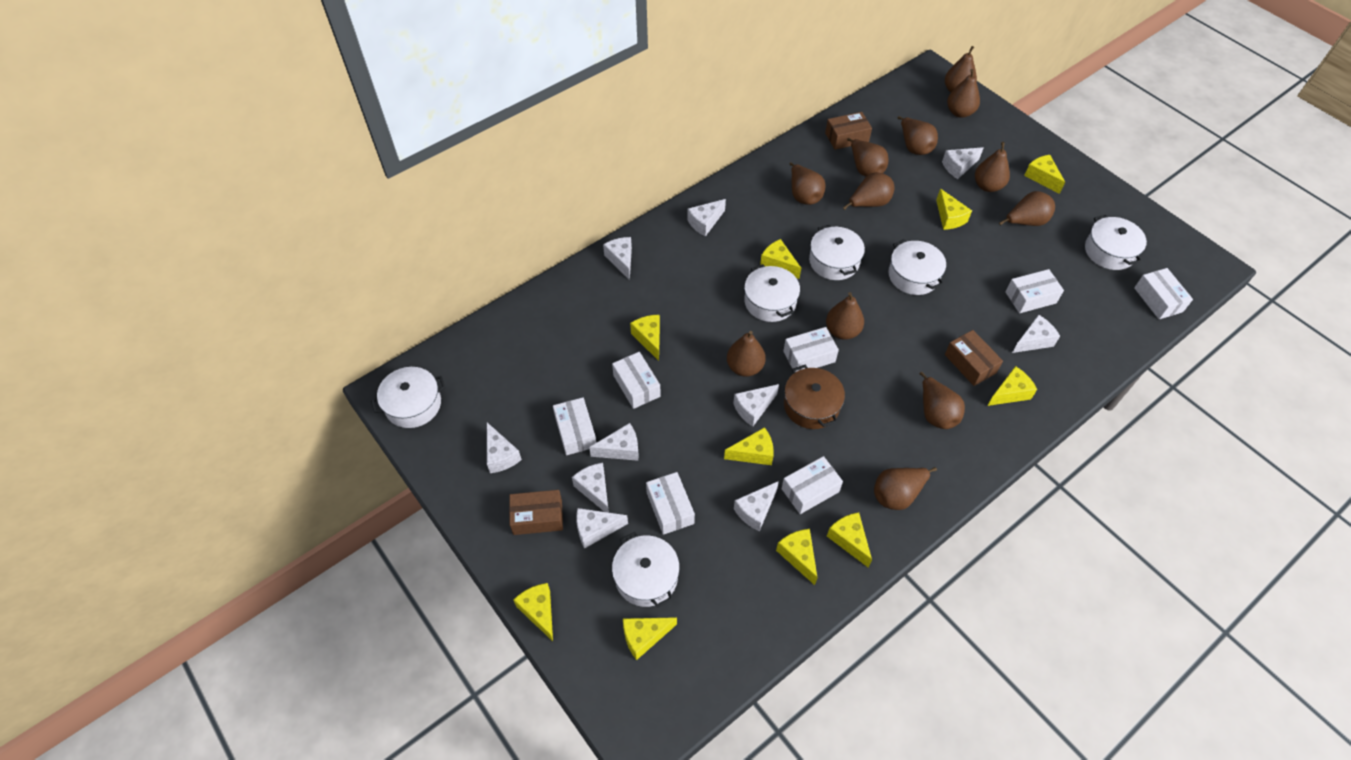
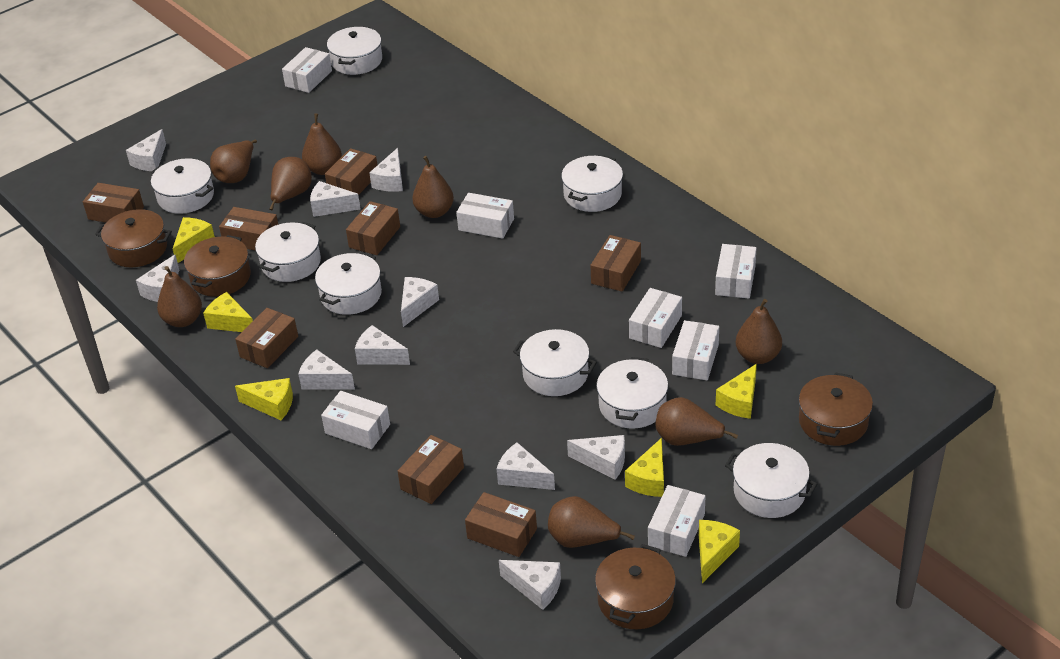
brown box: 3 -> 8
brown pear: 12 -> 8
brown pot: 1 -> 4
white pot: 6 -> 8
yellow cheese: 10 -> 6

